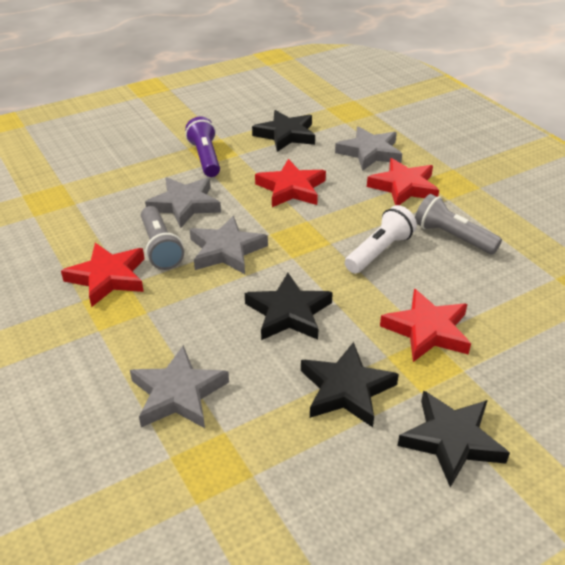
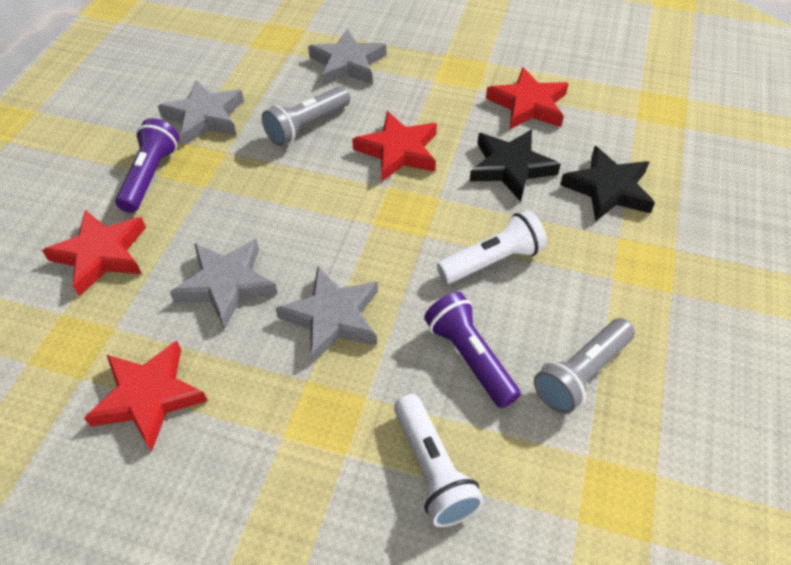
black star: 4 -> 2
purple flashlight: 1 -> 2
white flashlight: 1 -> 2

